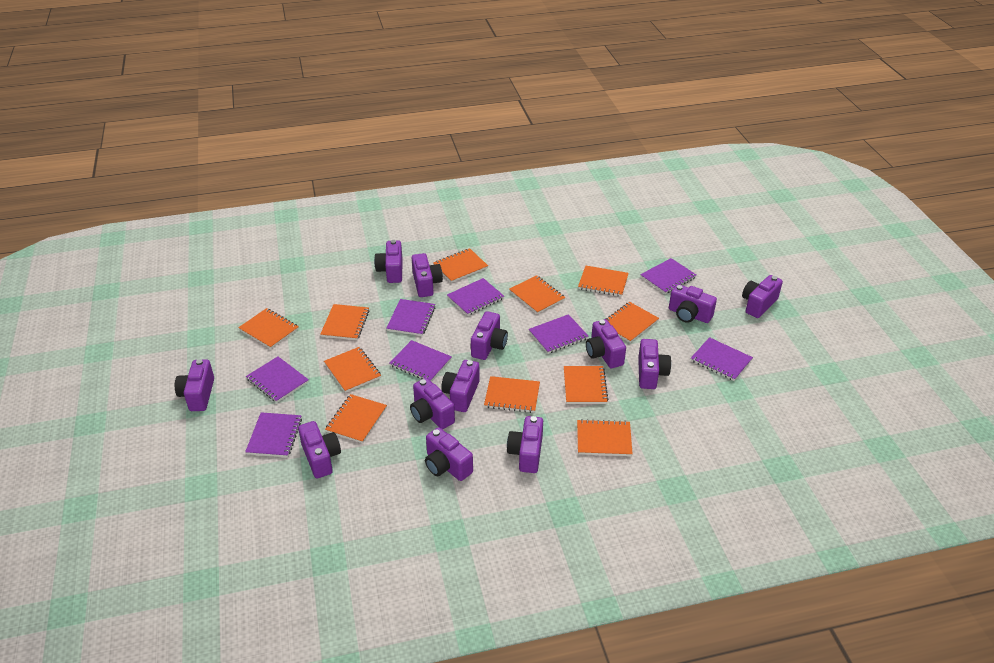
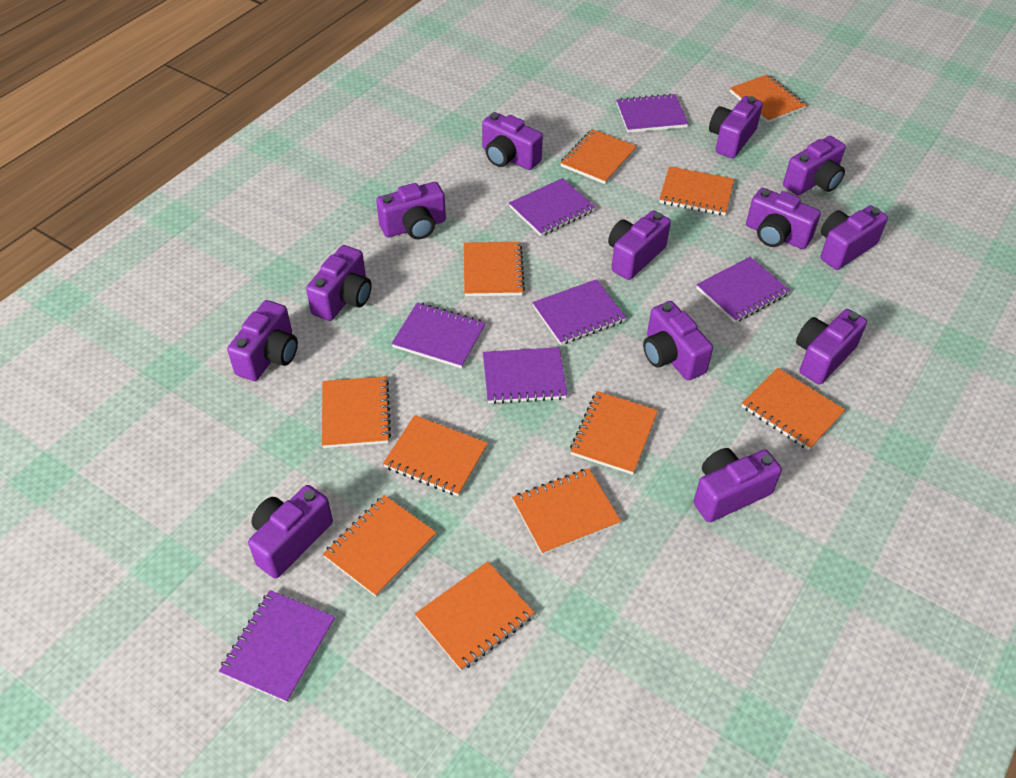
purple notebook: 8 -> 7

